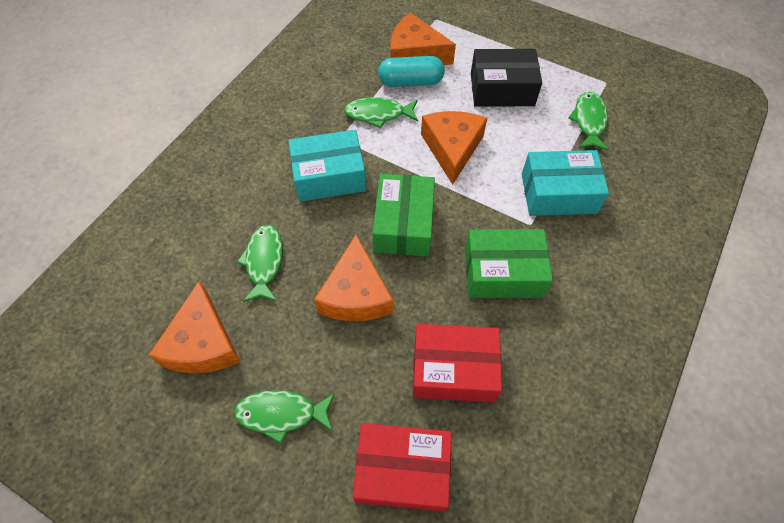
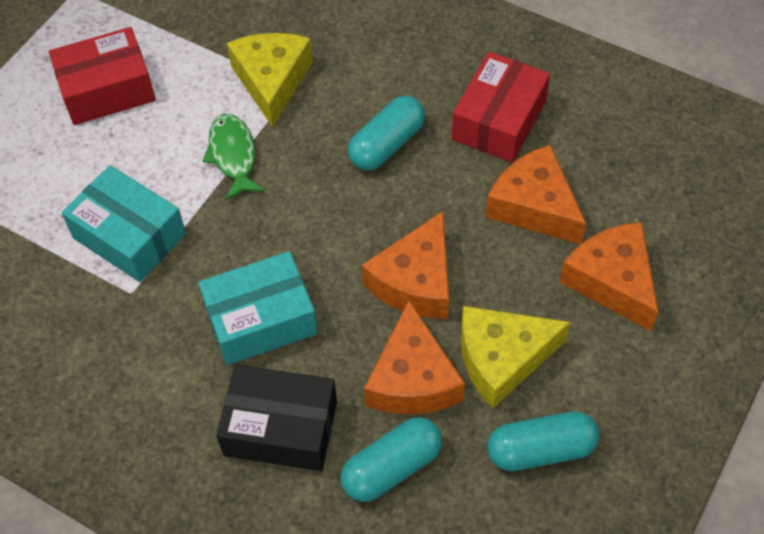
green box: 2 -> 0
green fish: 4 -> 1
turquoise capsule: 1 -> 3
yellow cheese: 0 -> 2

